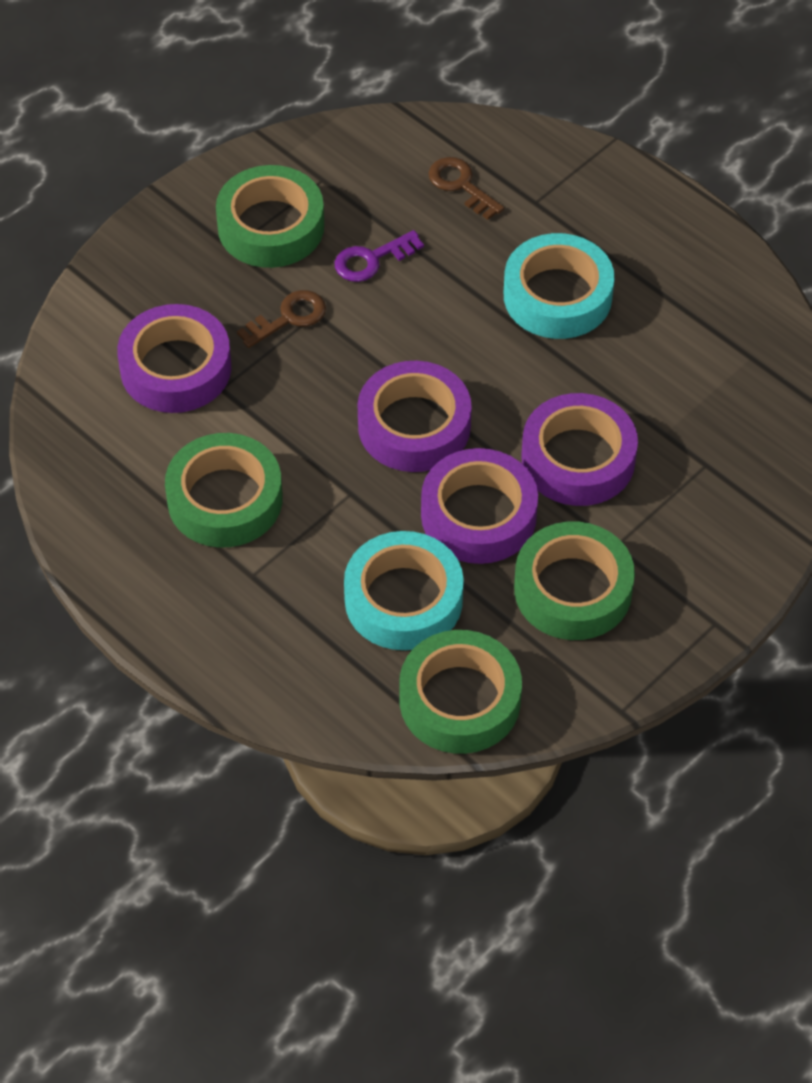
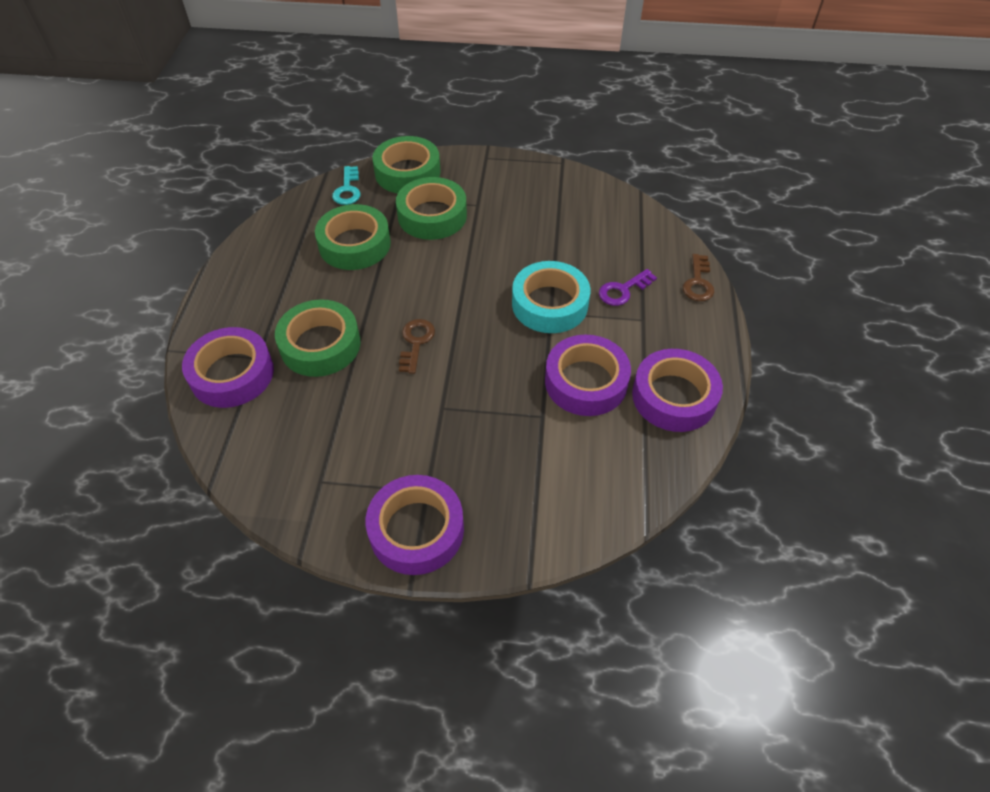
turquoise key: 0 -> 1
turquoise tape: 2 -> 1

